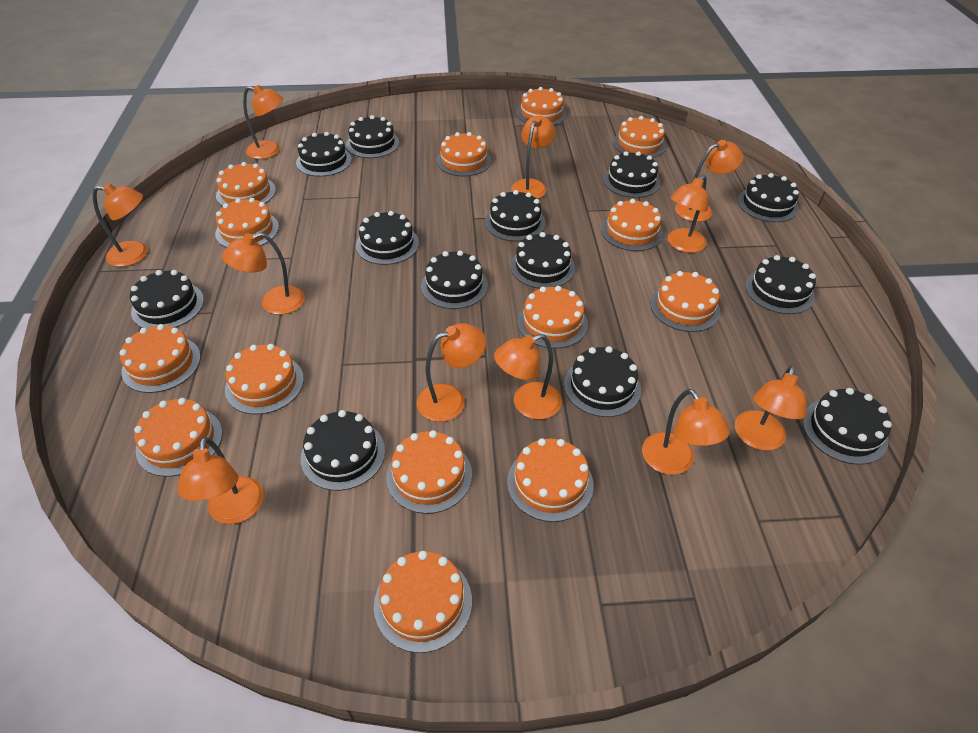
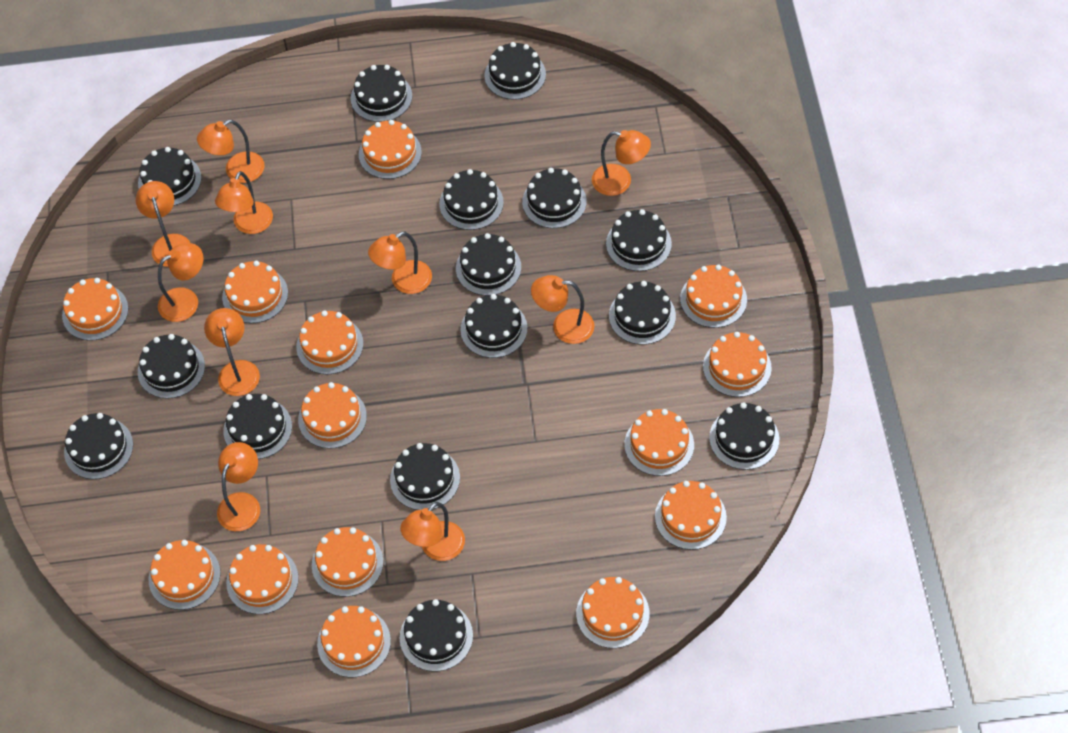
black cake: 13 -> 15
orange lamp: 11 -> 10

